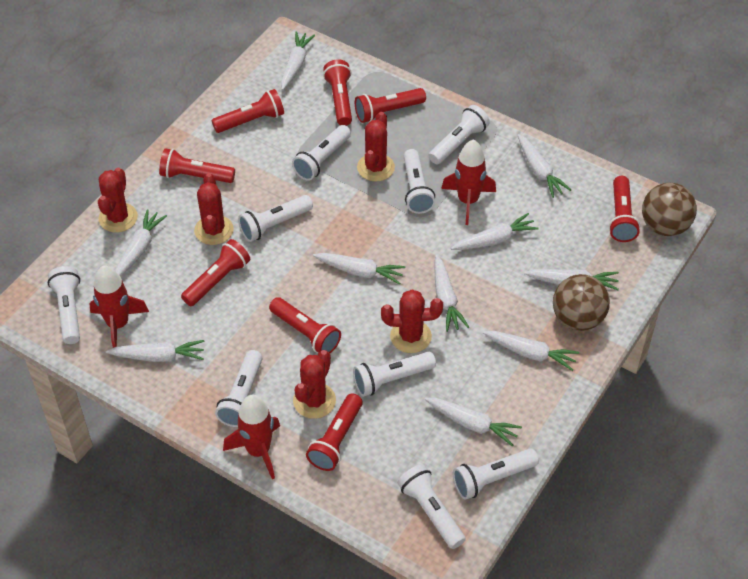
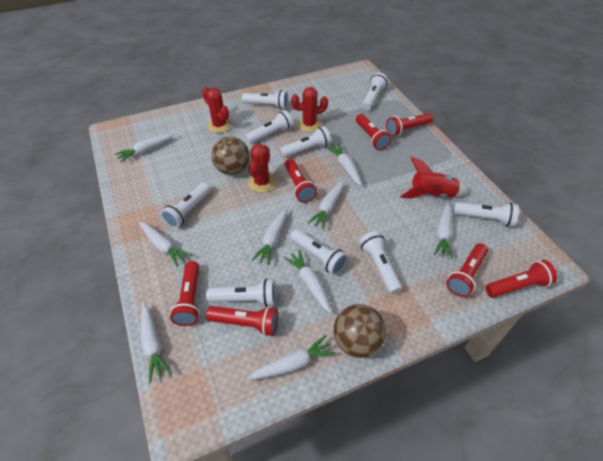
red cactus: 5 -> 3
red flashlight: 8 -> 7
red rocket: 3 -> 1
white carrot: 10 -> 9

